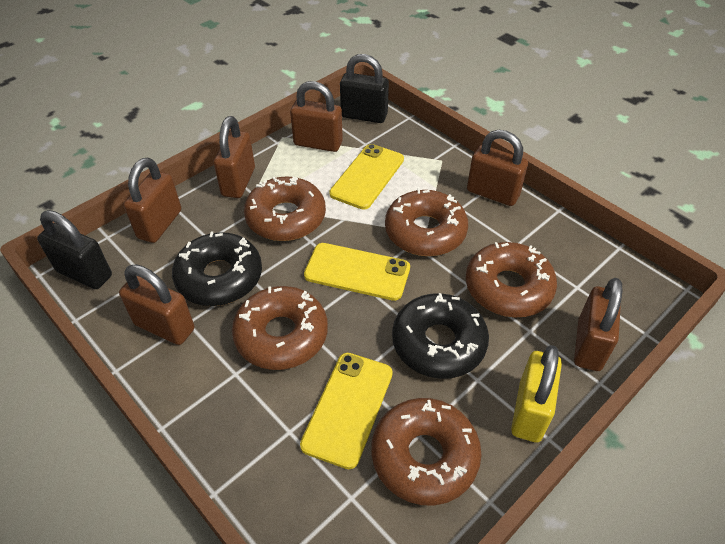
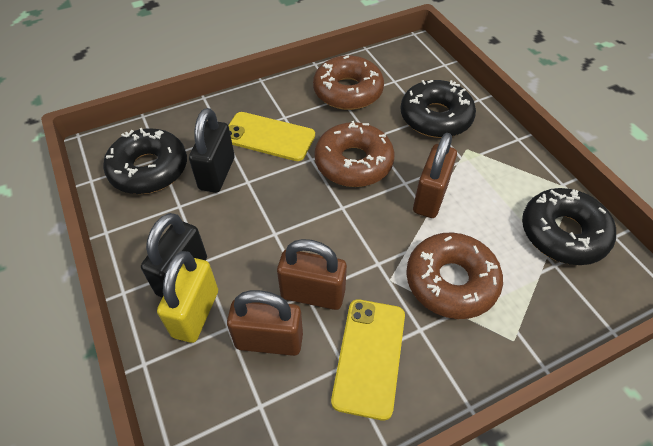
black donut: 2 -> 3
brown donut: 5 -> 3
brown padlock: 6 -> 3
yellow phone: 3 -> 2

